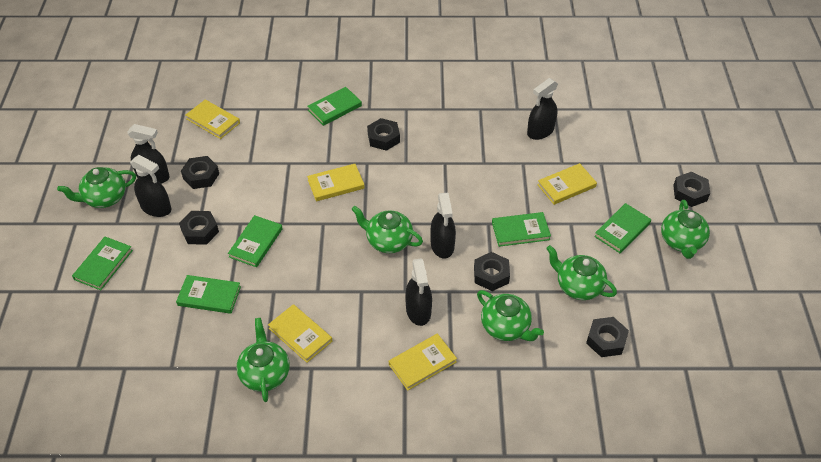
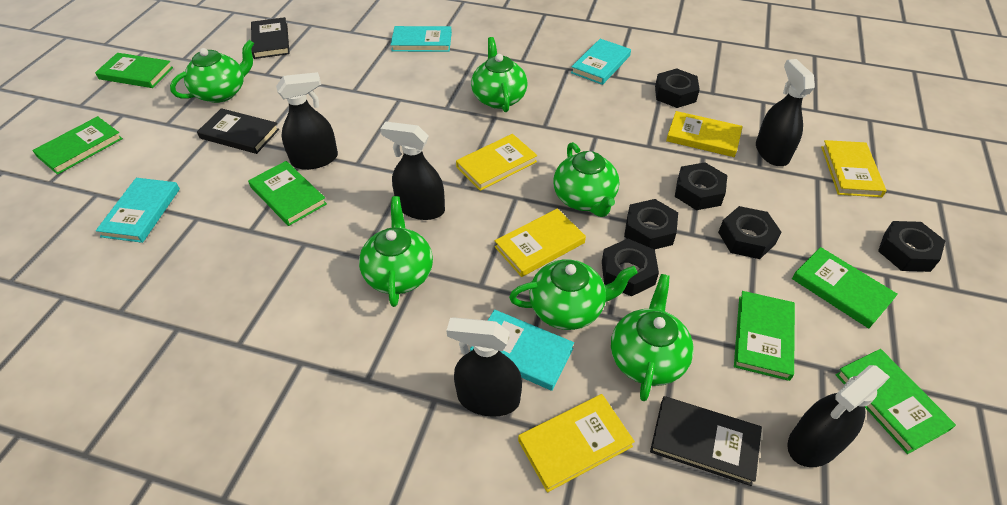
black book: 0 -> 3
turquoise book: 0 -> 4

